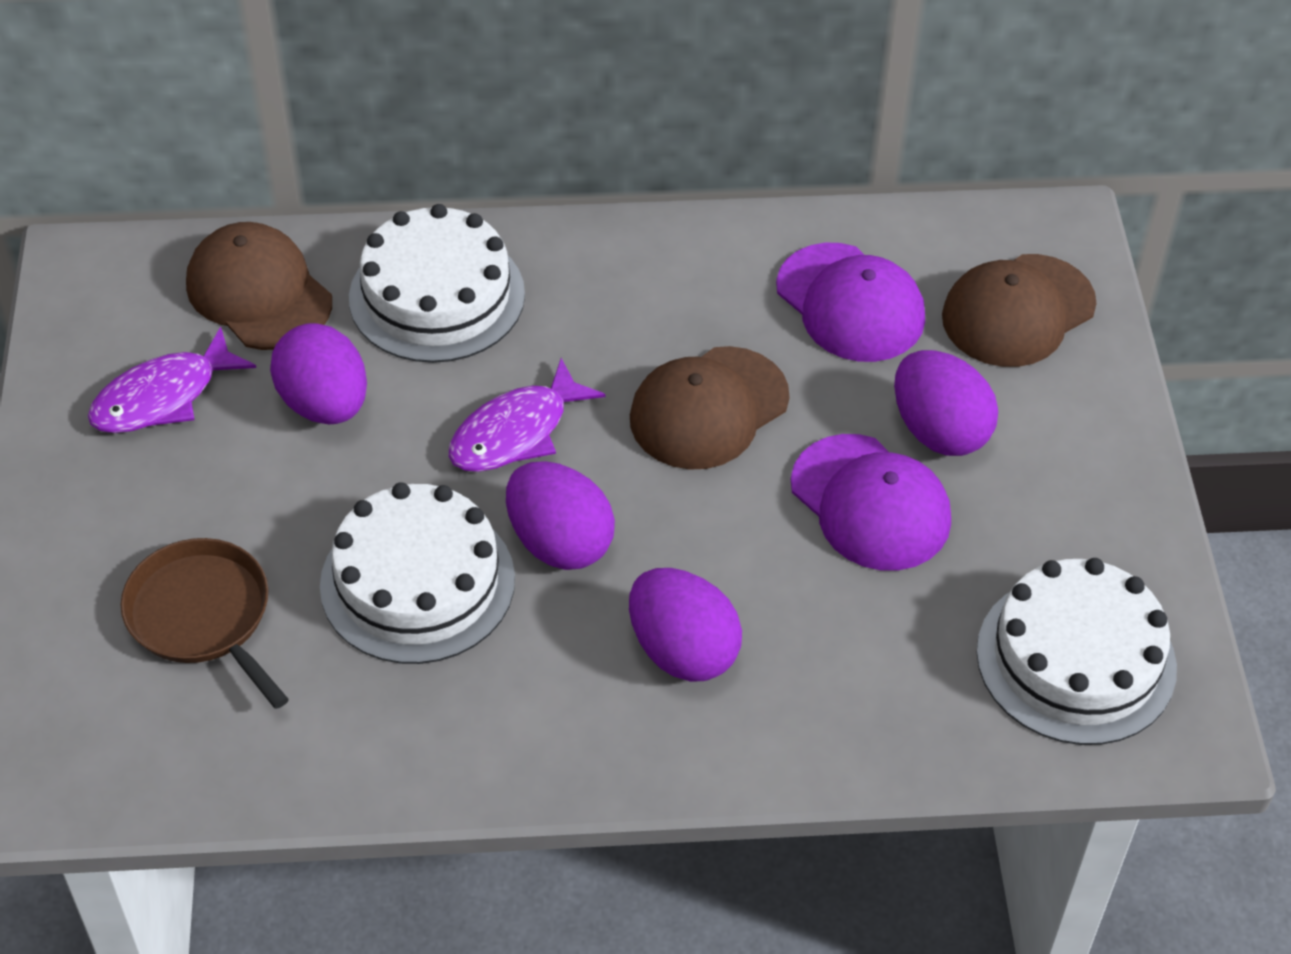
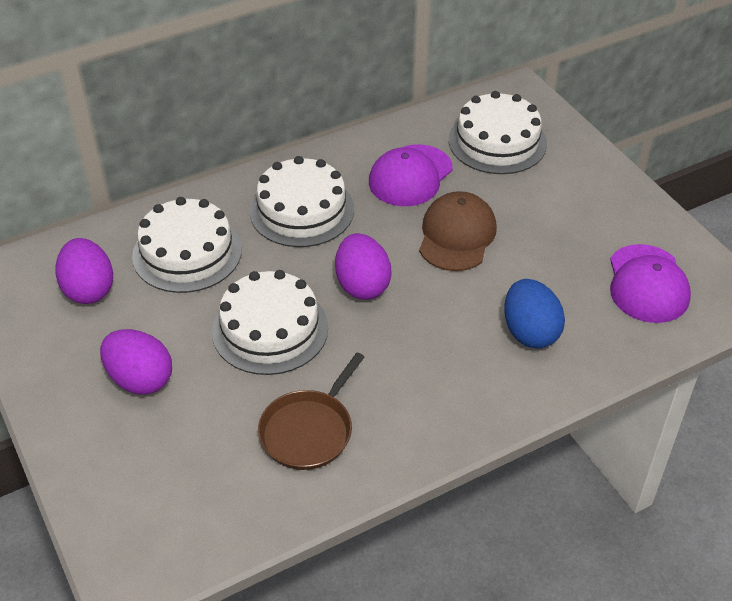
blue egg: 0 -> 1
brown cap: 3 -> 1
purple egg: 4 -> 3
purple fish: 2 -> 0
white cake: 3 -> 4

